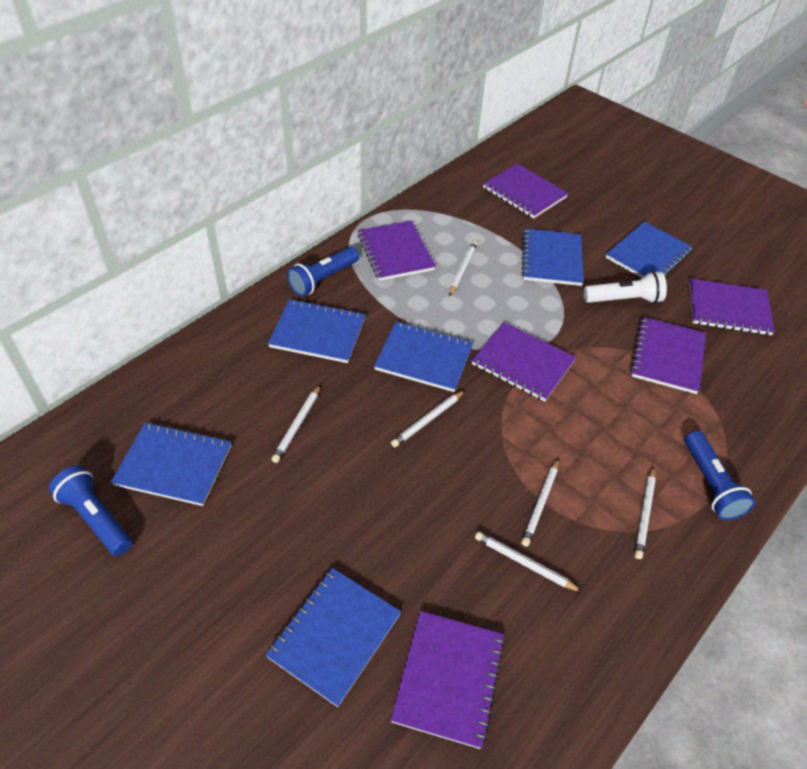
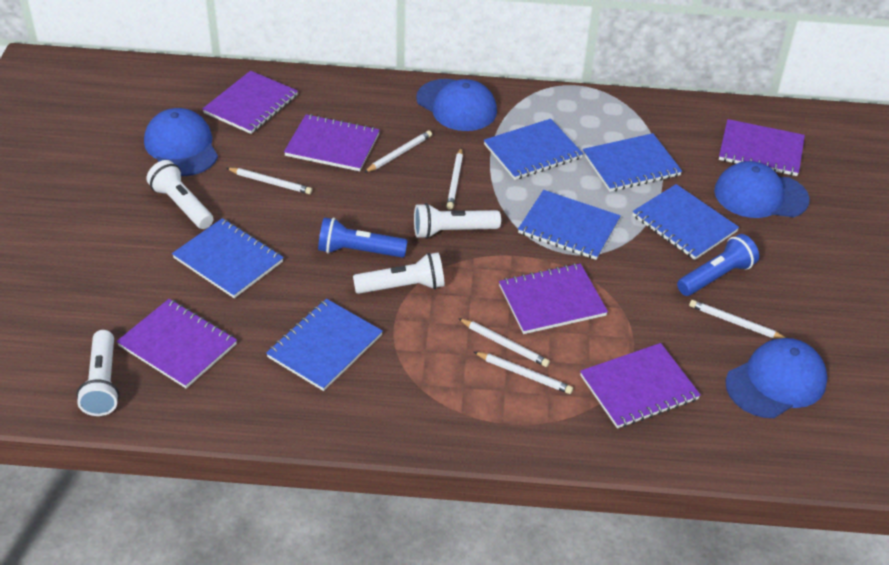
blue cap: 0 -> 4
blue flashlight: 3 -> 2
white flashlight: 1 -> 4

